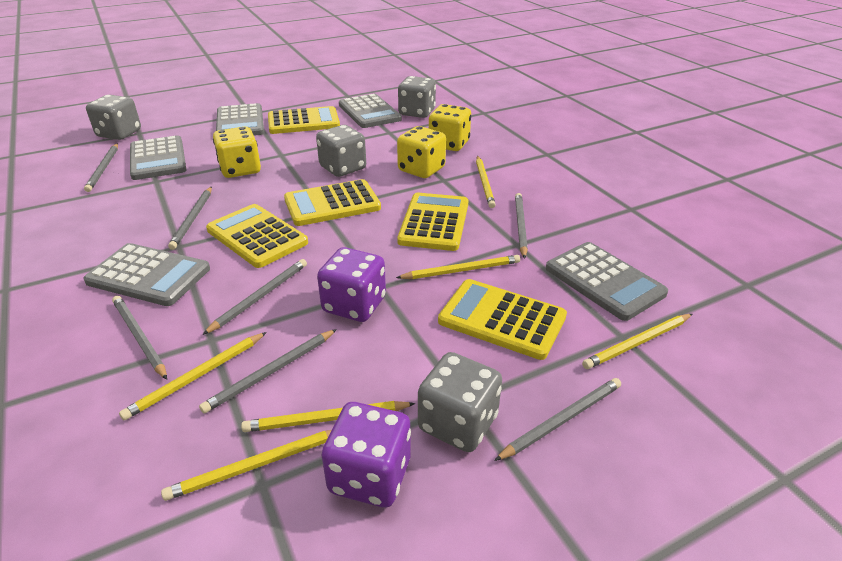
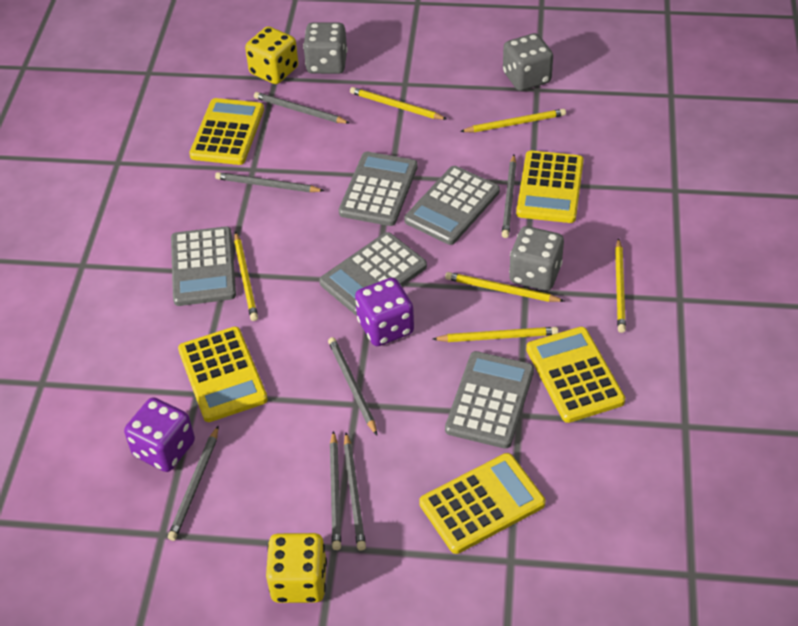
grey dice: 4 -> 3
yellow dice: 3 -> 2

